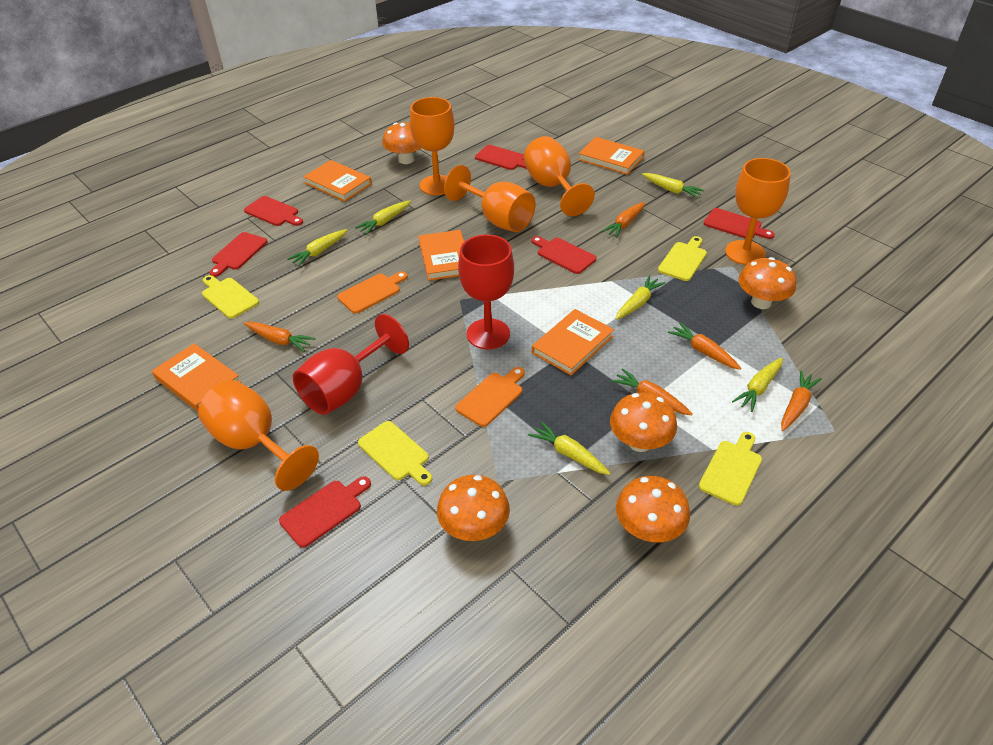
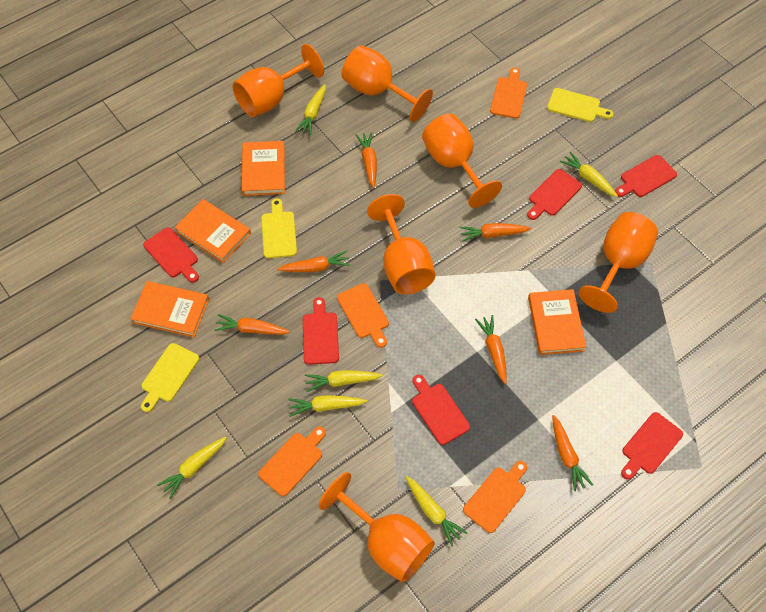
orange book: 5 -> 4
orange carrot: 5 -> 6
orange cutting board: 2 -> 4
orange goblet: 5 -> 6
orange mushroom: 5 -> 0
red goblet: 2 -> 0
yellow cutting board: 4 -> 3

